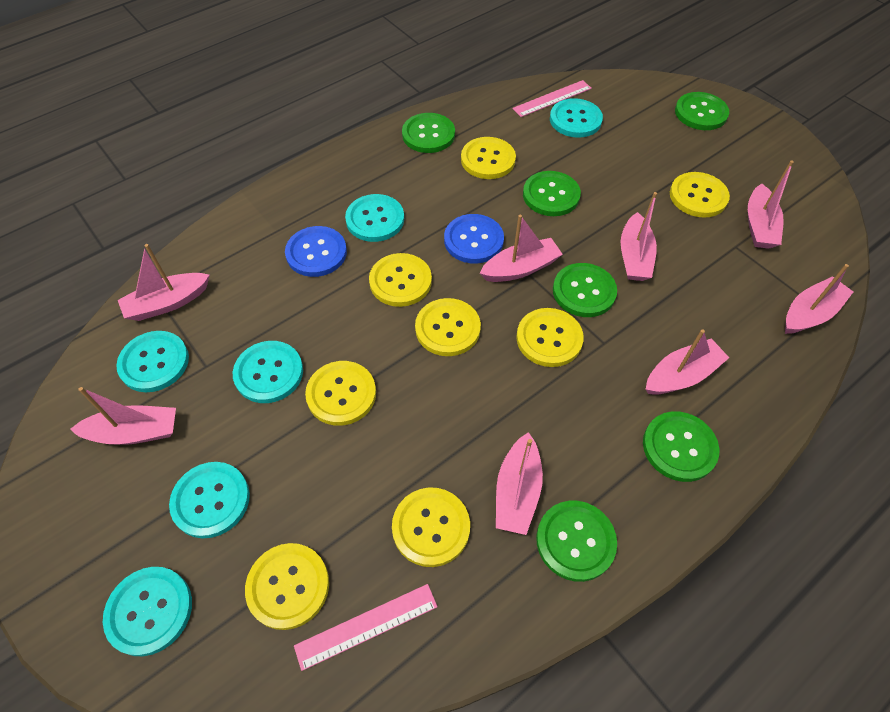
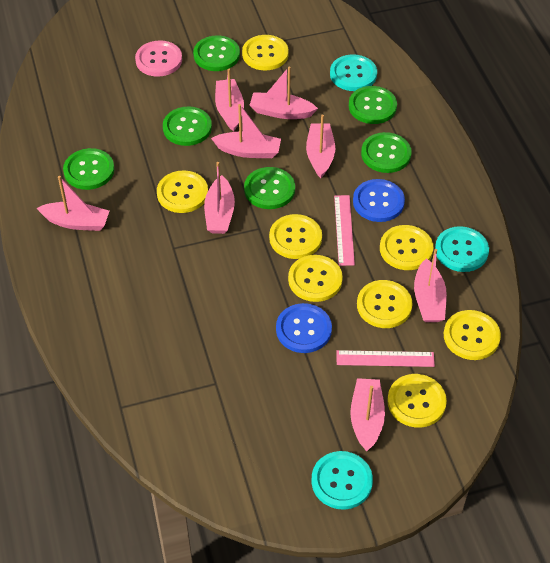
pink button: 0 -> 1
turquoise button: 6 -> 3

